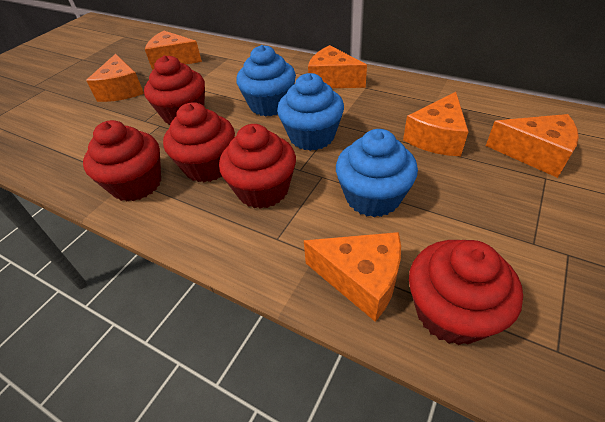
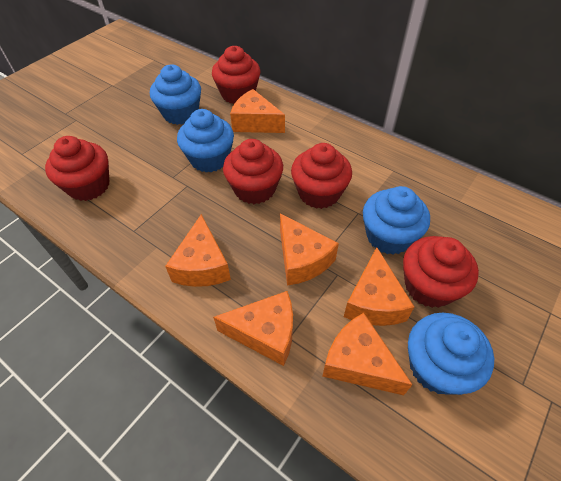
blue cupcake: 3 -> 4

